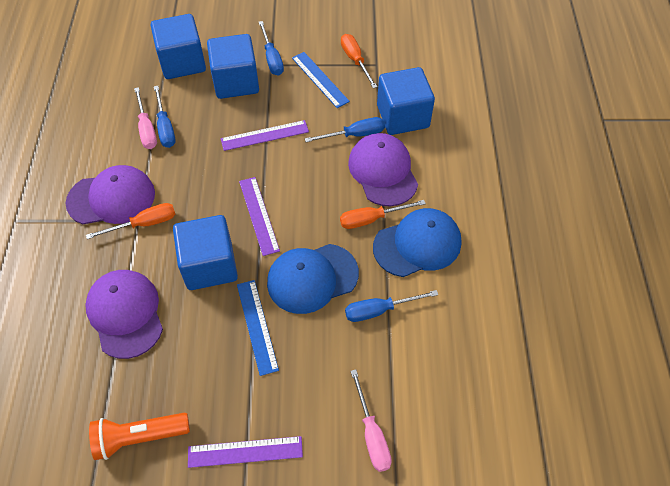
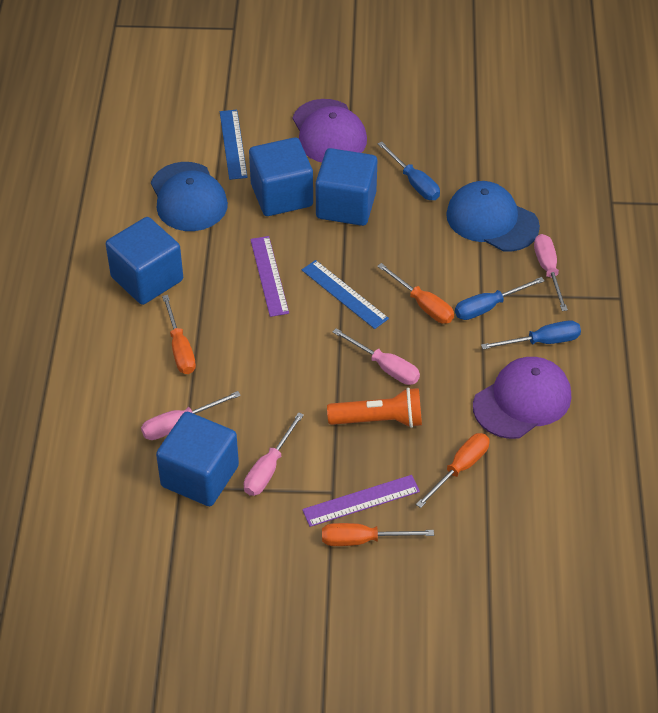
blue screwdriver: 4 -> 3
orange screwdriver: 3 -> 4
pink screwdriver: 2 -> 4
purple cap: 3 -> 2
purple ruler: 3 -> 2

